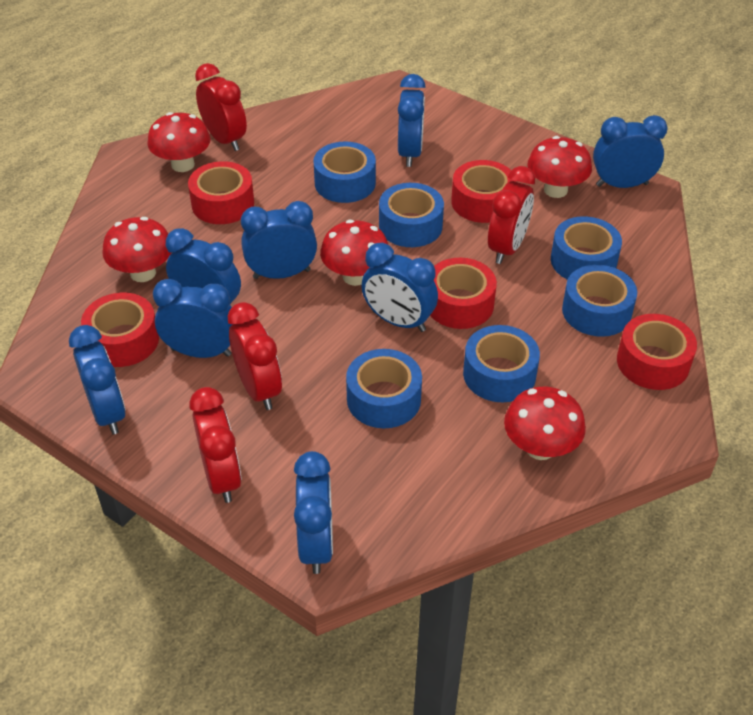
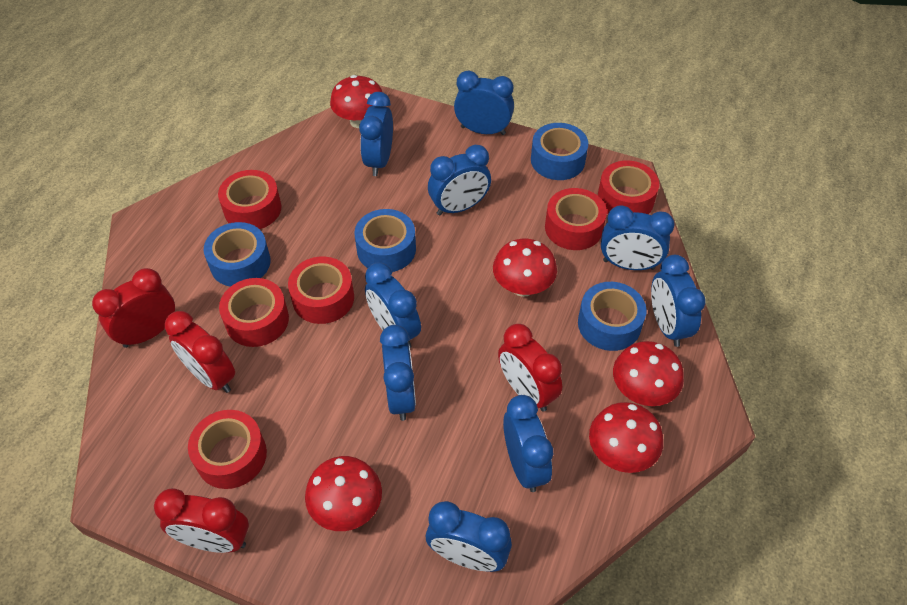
blue clock: 8 -> 9
blue tape: 6 -> 4
red tape: 5 -> 6

